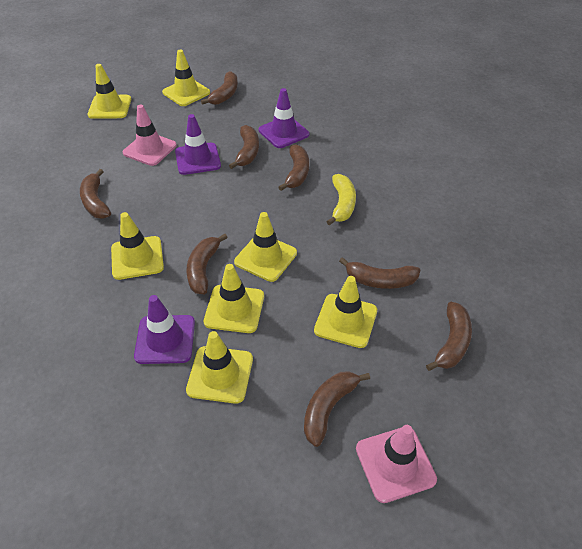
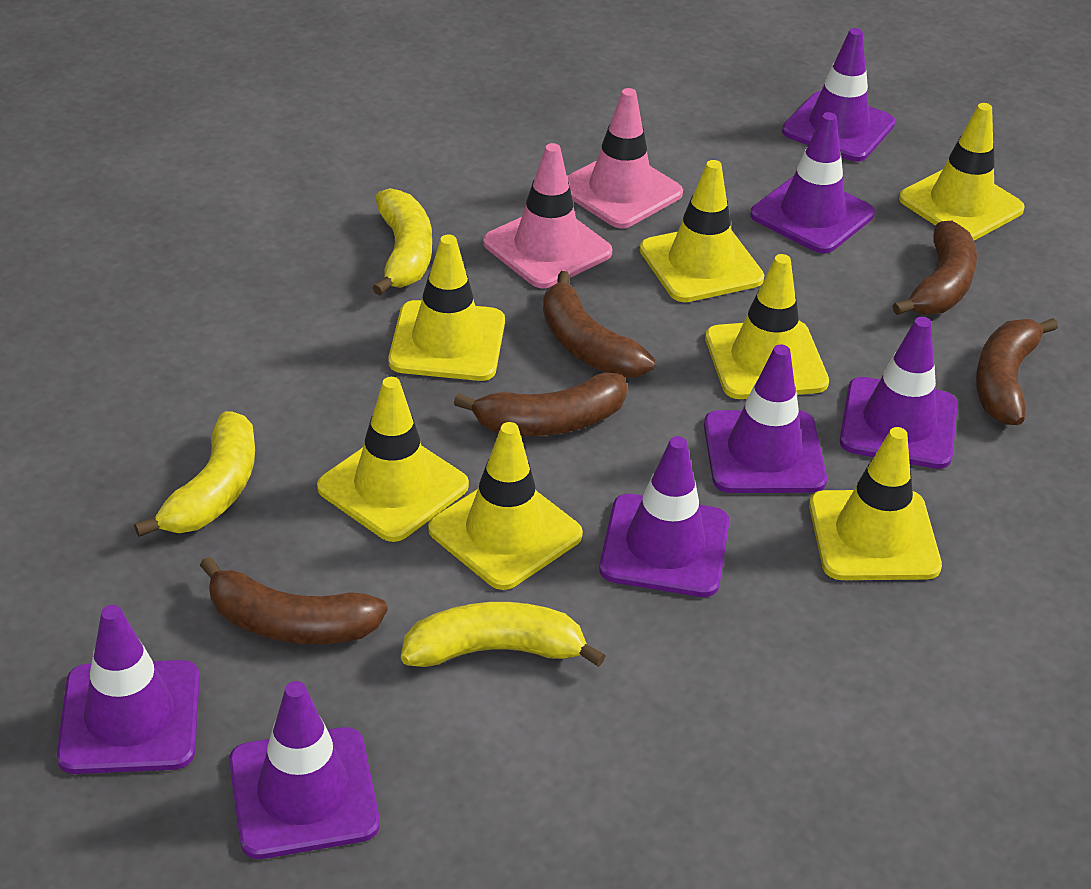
brown banana: 8 -> 5
purple traffic cone: 3 -> 7
yellow banana: 1 -> 3

